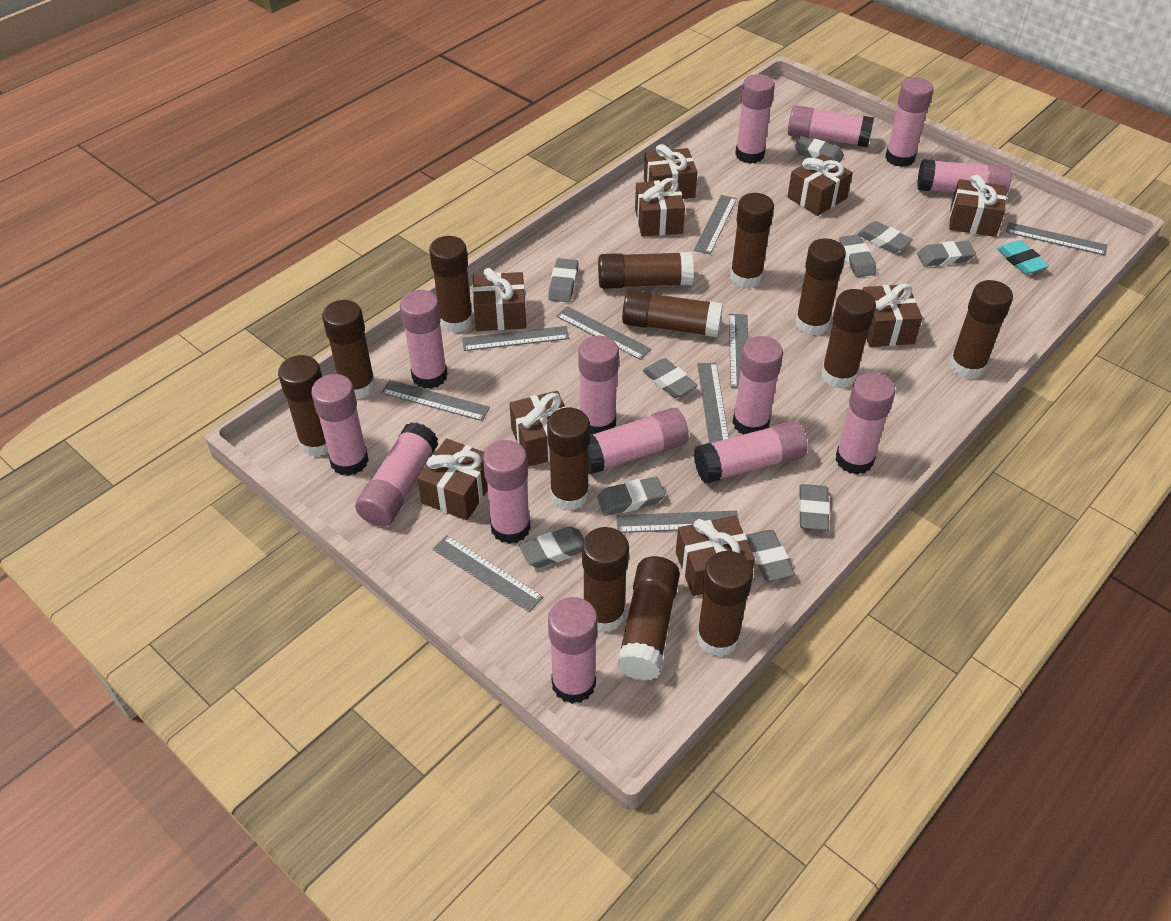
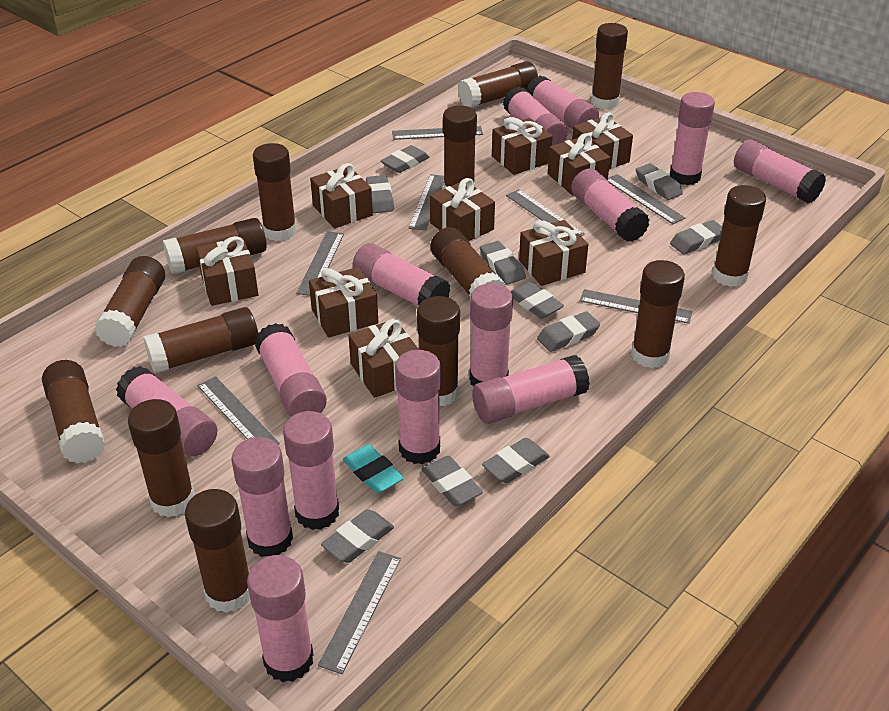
brown glue stick: 13 -> 14
grey ruler: 9 -> 8

